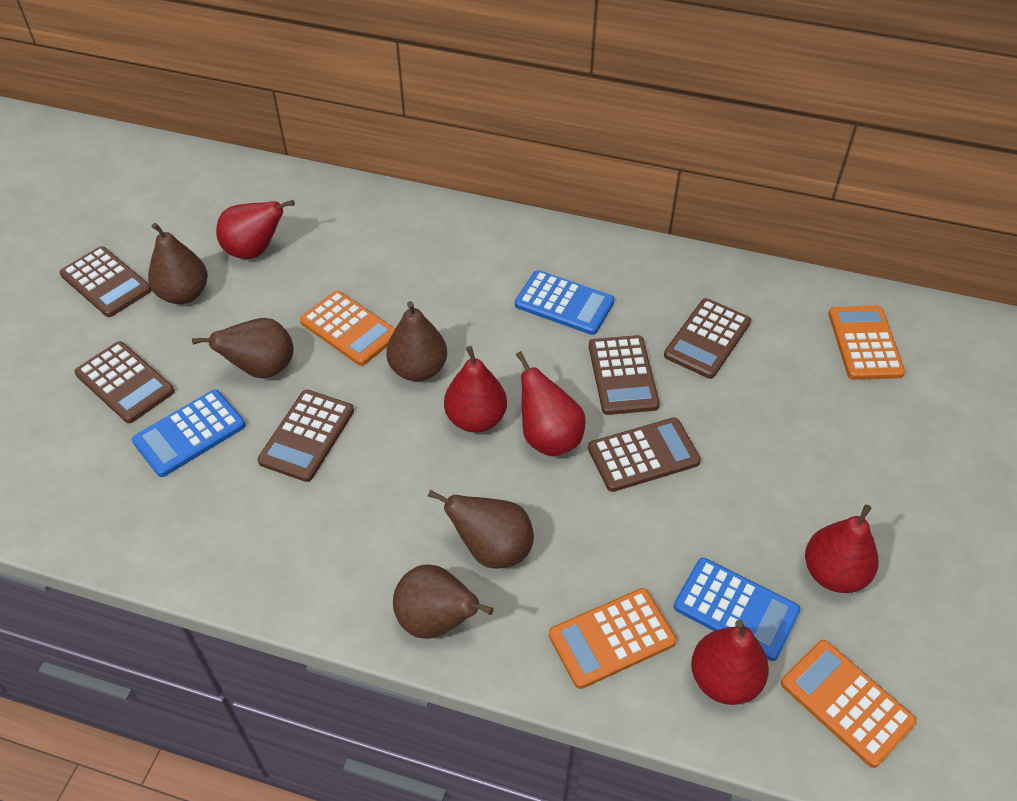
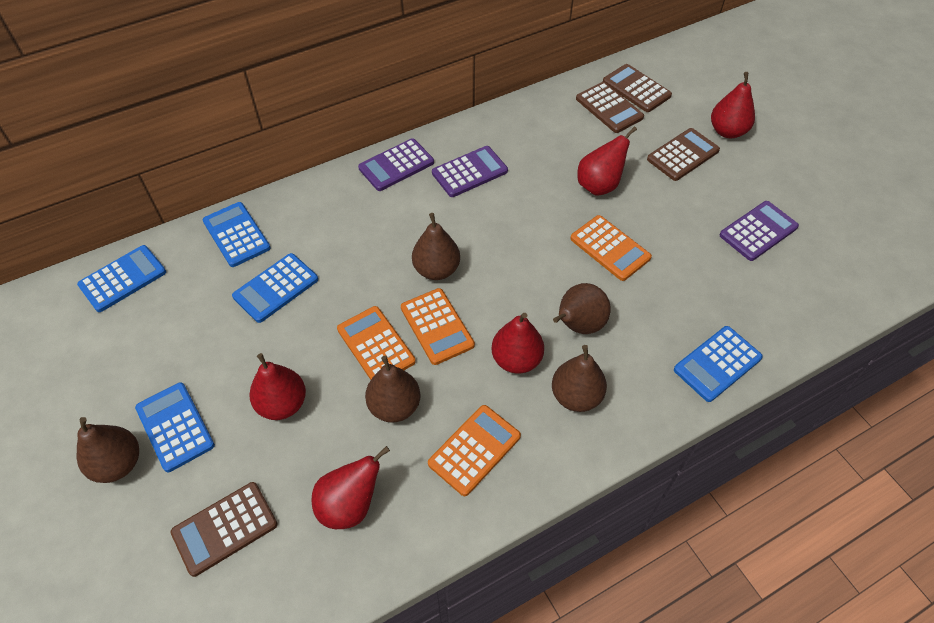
blue calculator: 3 -> 5
brown calculator: 6 -> 4
purple calculator: 0 -> 3

